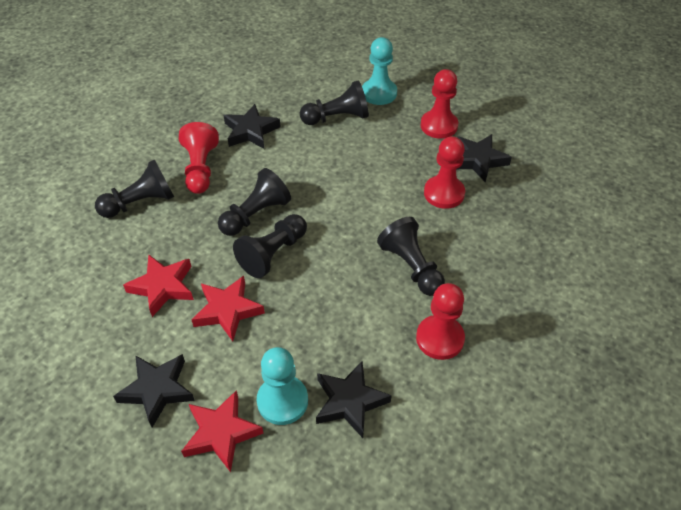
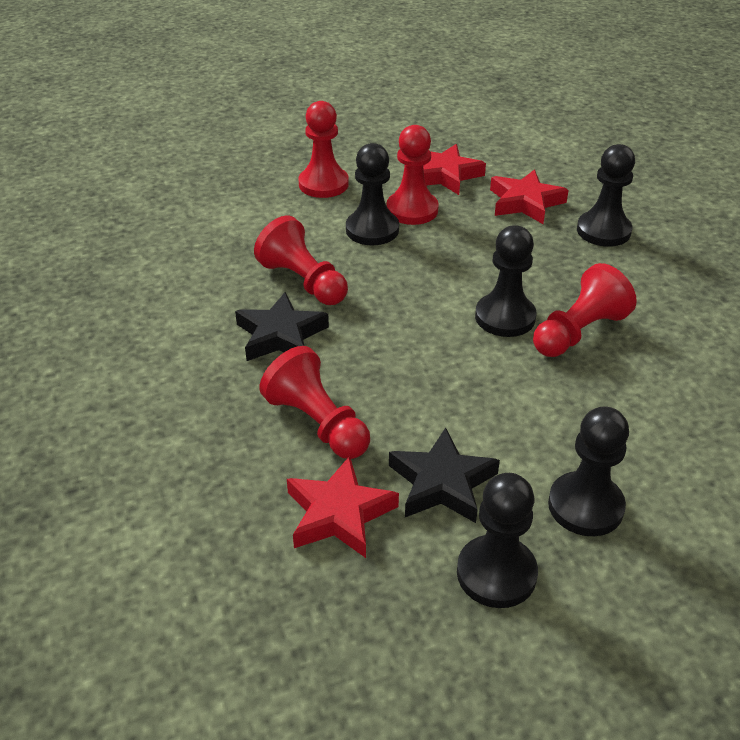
black star: 4 -> 2
red pawn: 4 -> 5
turquoise pawn: 2 -> 0

